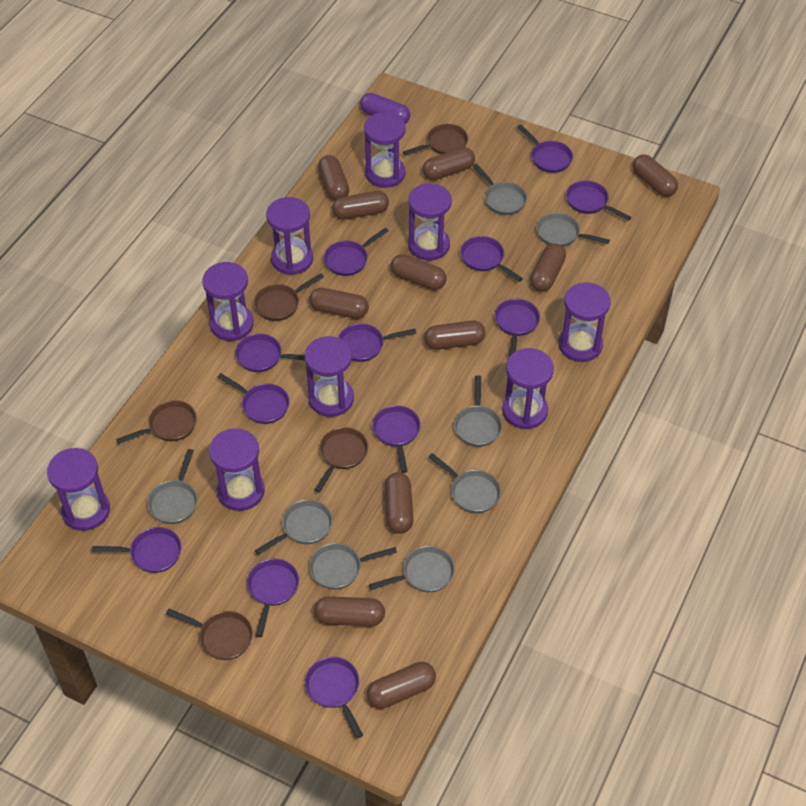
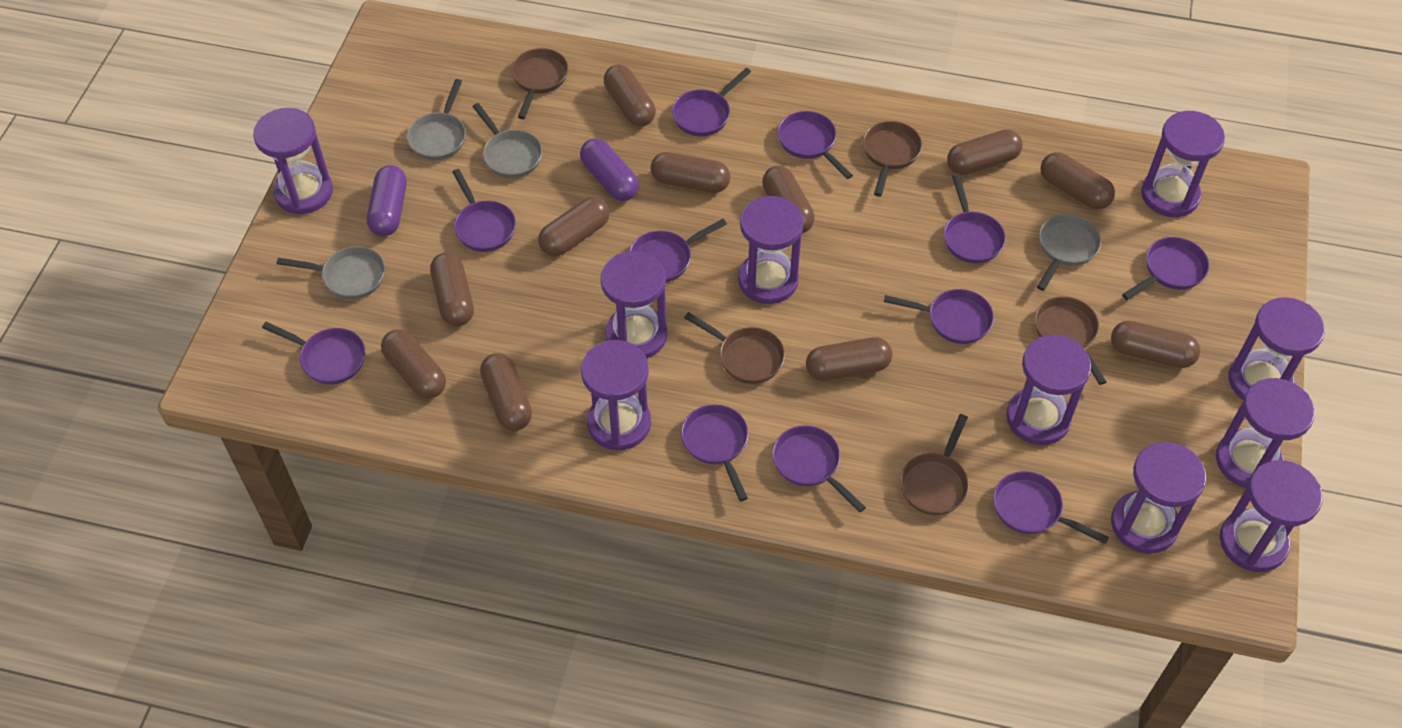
grey pan: 8 -> 4
purple capsule: 1 -> 2
purple hourglass: 9 -> 10
purple pan: 12 -> 11

